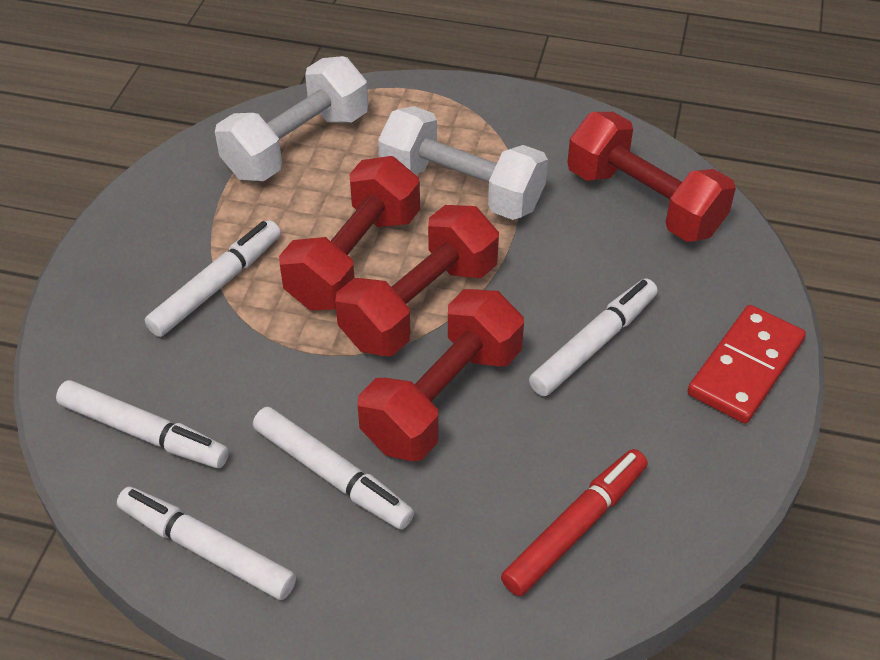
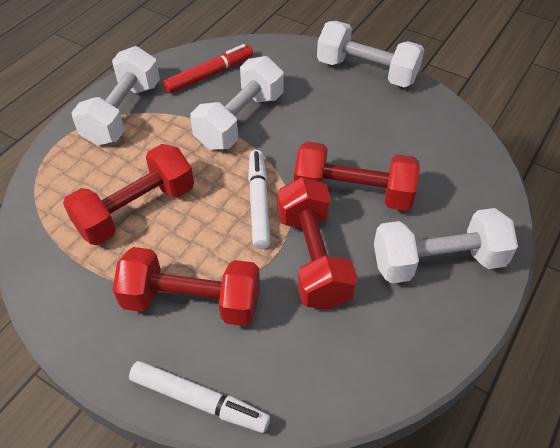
red domino: 1 -> 0
white dumbbell: 2 -> 4
white marker: 5 -> 2

